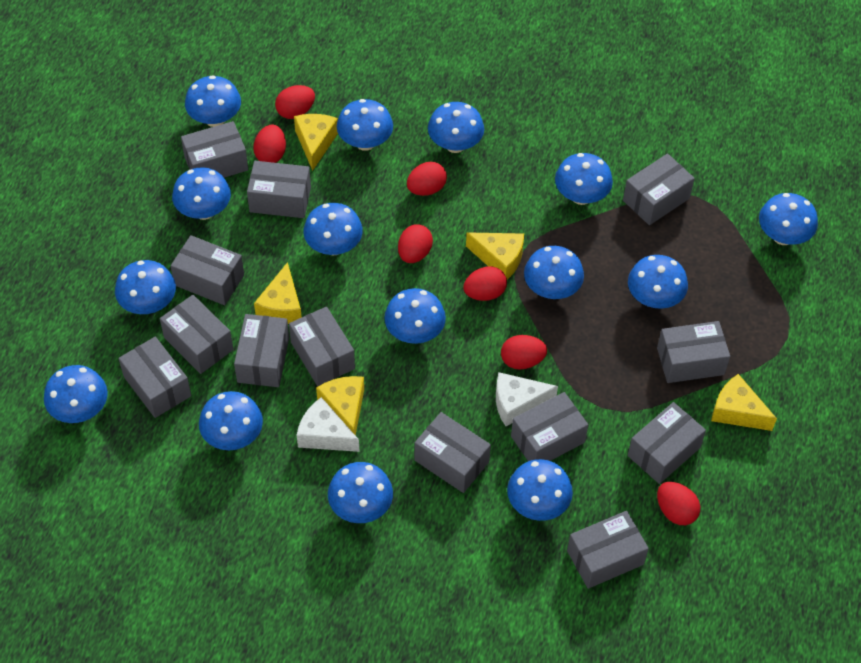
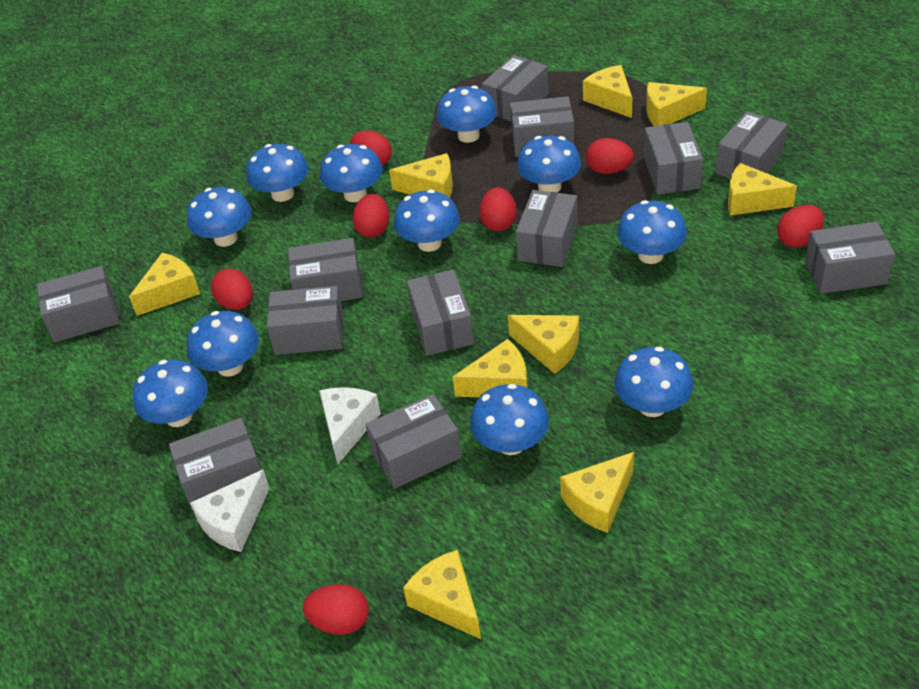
blue mushroom: 15 -> 11
grey box: 13 -> 12
yellow cheese: 5 -> 9

